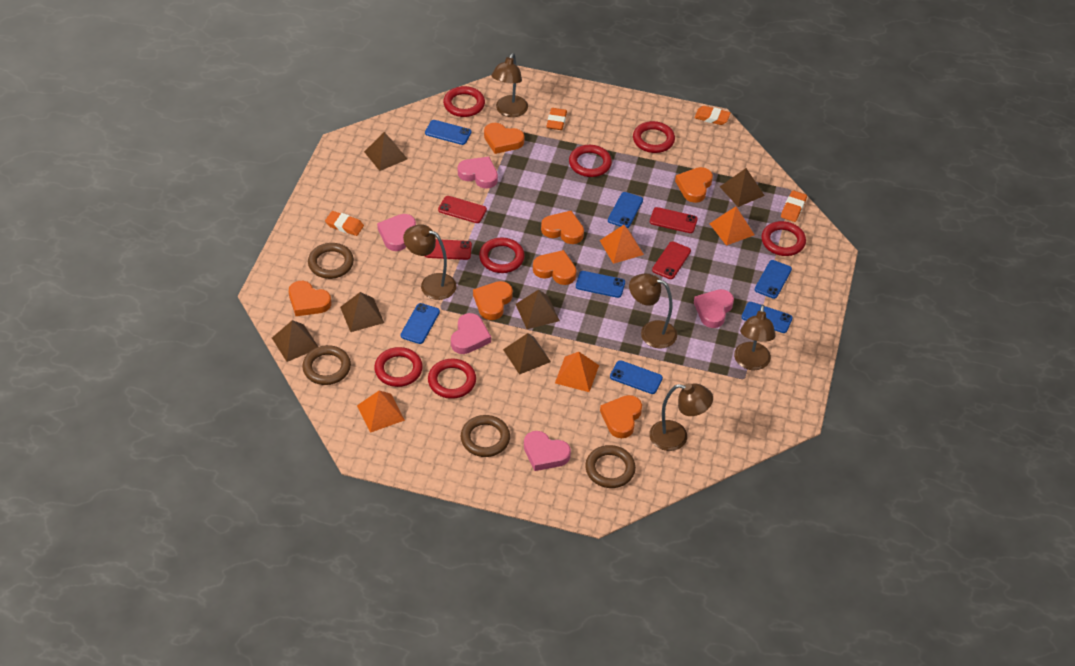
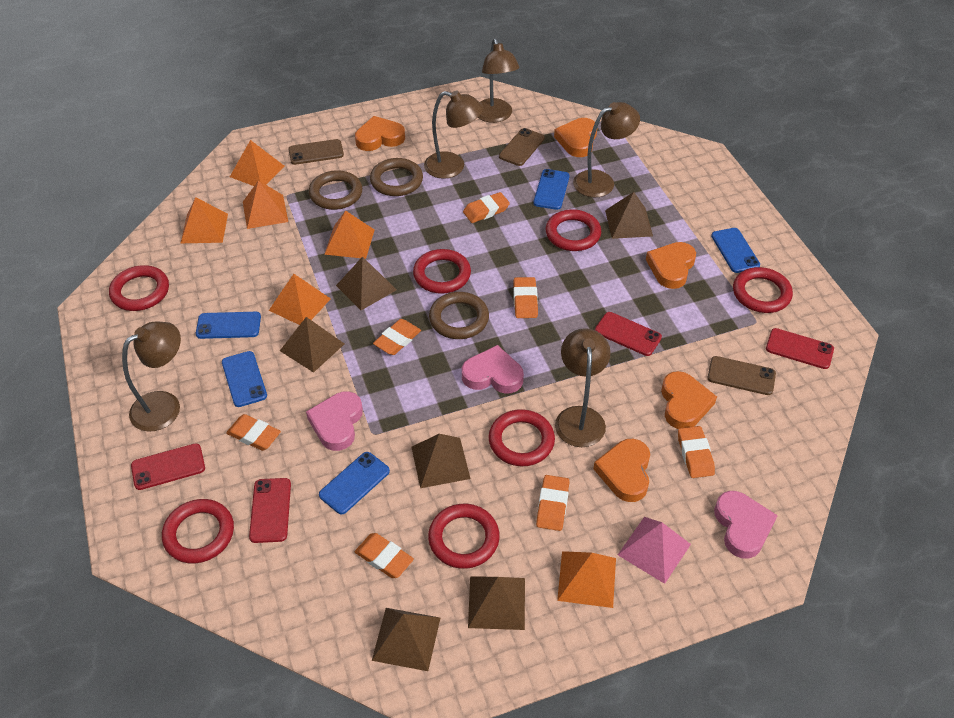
blue phone: 7 -> 5
brown phone: 0 -> 3
brown ring: 4 -> 3
orange eraser: 4 -> 7
orange heart: 7 -> 5
orange pyramid: 4 -> 6
pink heart: 5 -> 3
pink pyramid: 0 -> 1

